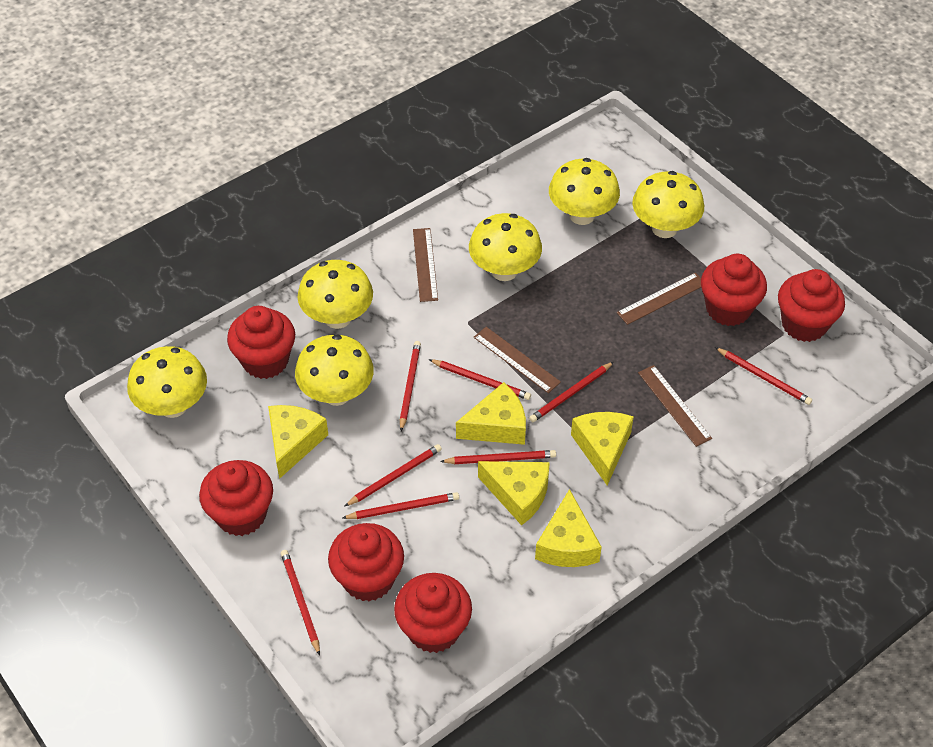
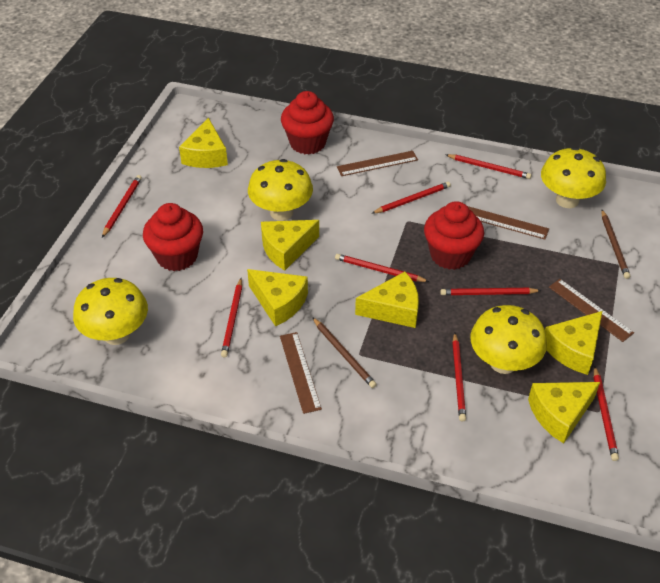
brown pencil: 0 -> 2
red cupcake: 6 -> 3
yellow cheese: 5 -> 6
yellow mushroom: 6 -> 4

